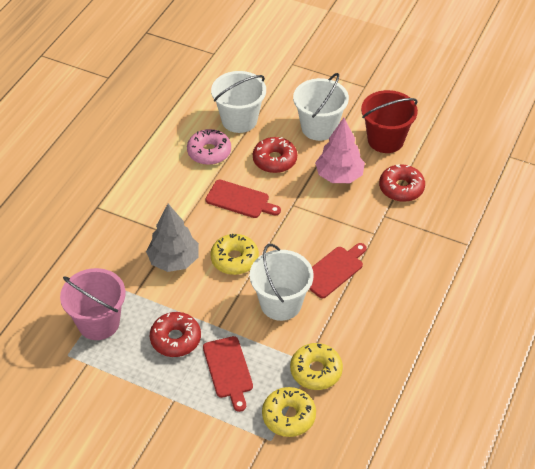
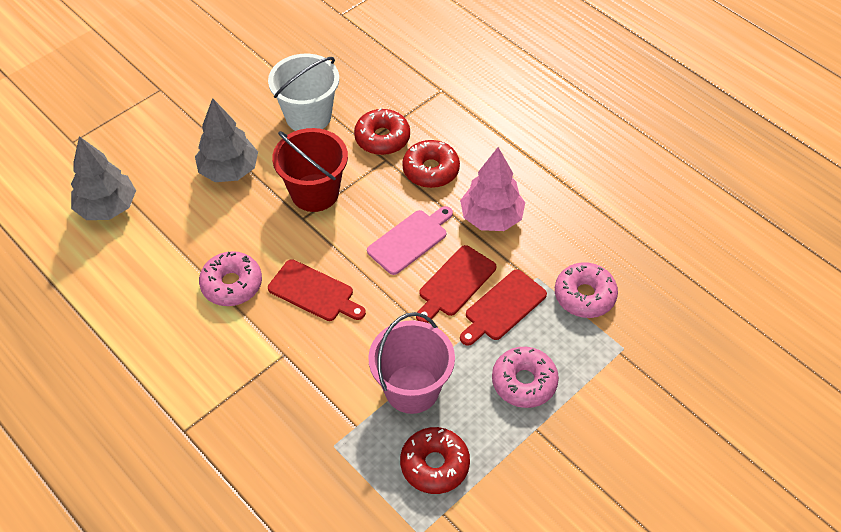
grey tree: 1 -> 2
pink cutting board: 0 -> 1
pink donut: 1 -> 3
white bucket: 3 -> 1
yellow donut: 3 -> 0

